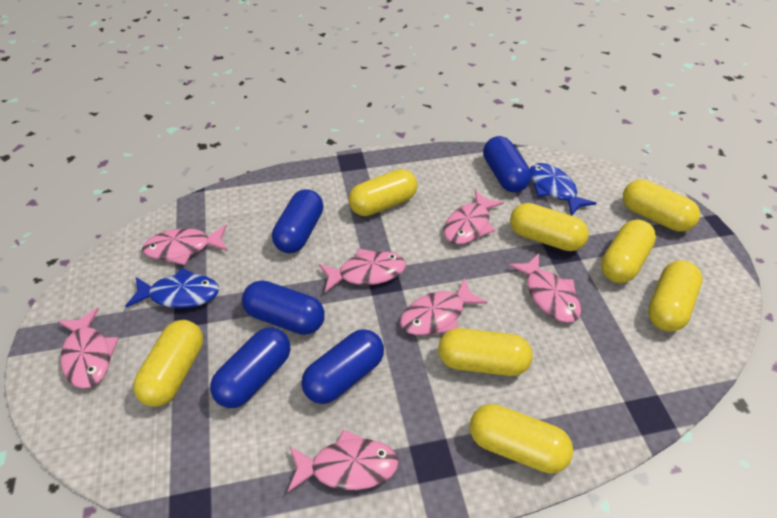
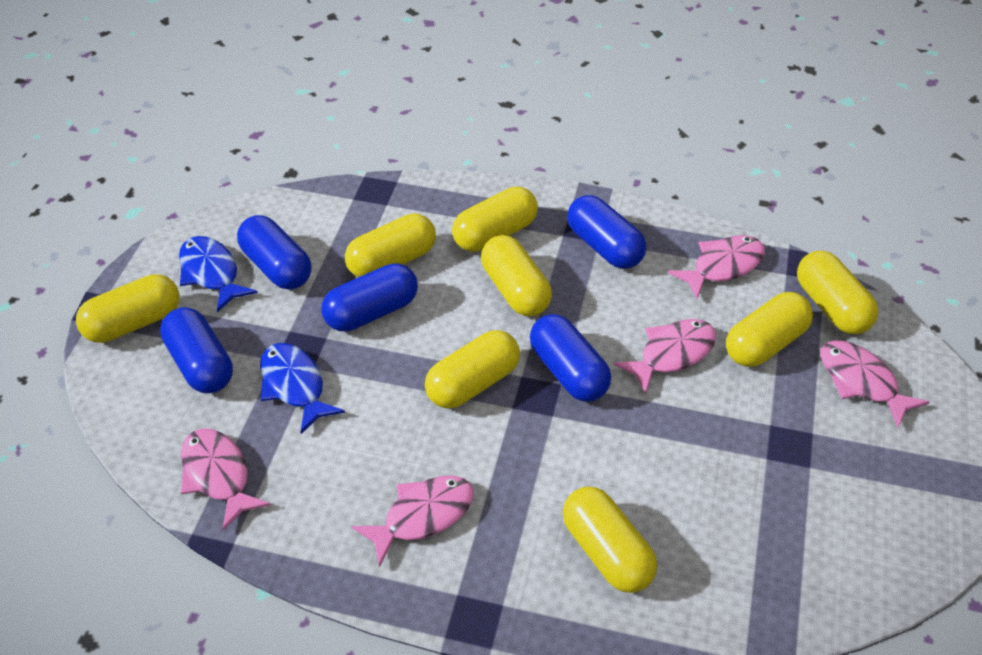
pink fish: 7 -> 5

